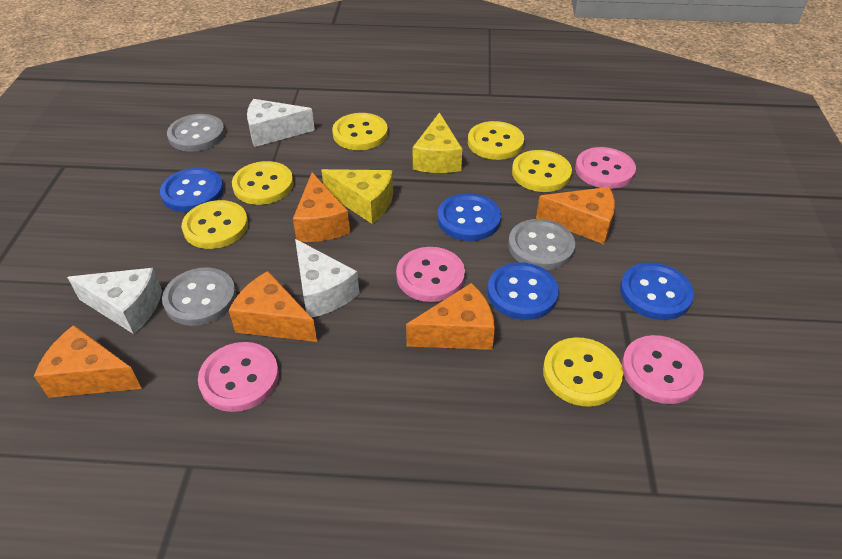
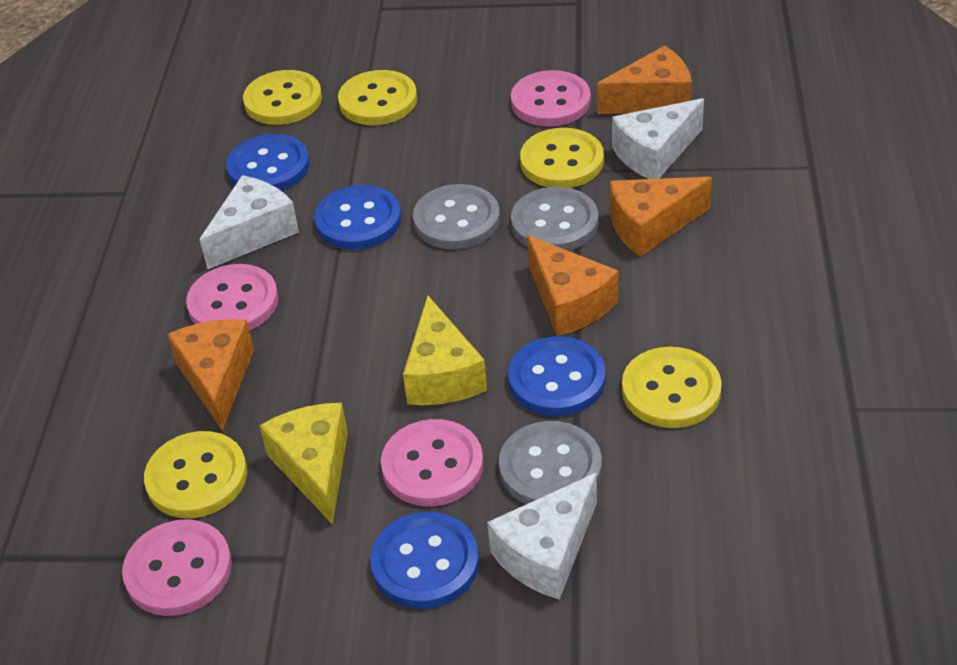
orange cheese: 5 -> 4
yellow button: 6 -> 5

